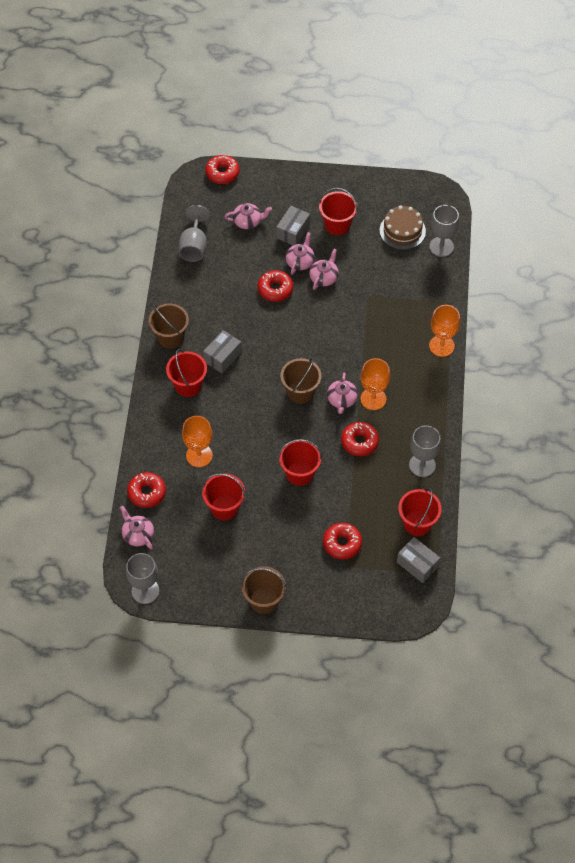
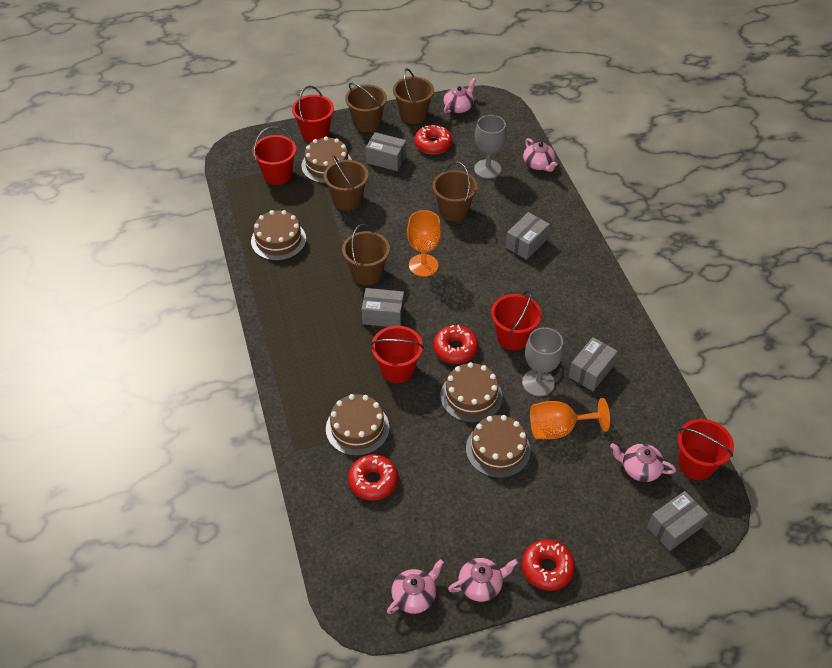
brown bucket: 3 -> 5
brown cake: 1 -> 5
grey box: 3 -> 5
grey goblet: 4 -> 2
orange goblet: 3 -> 2
red donut: 5 -> 4

